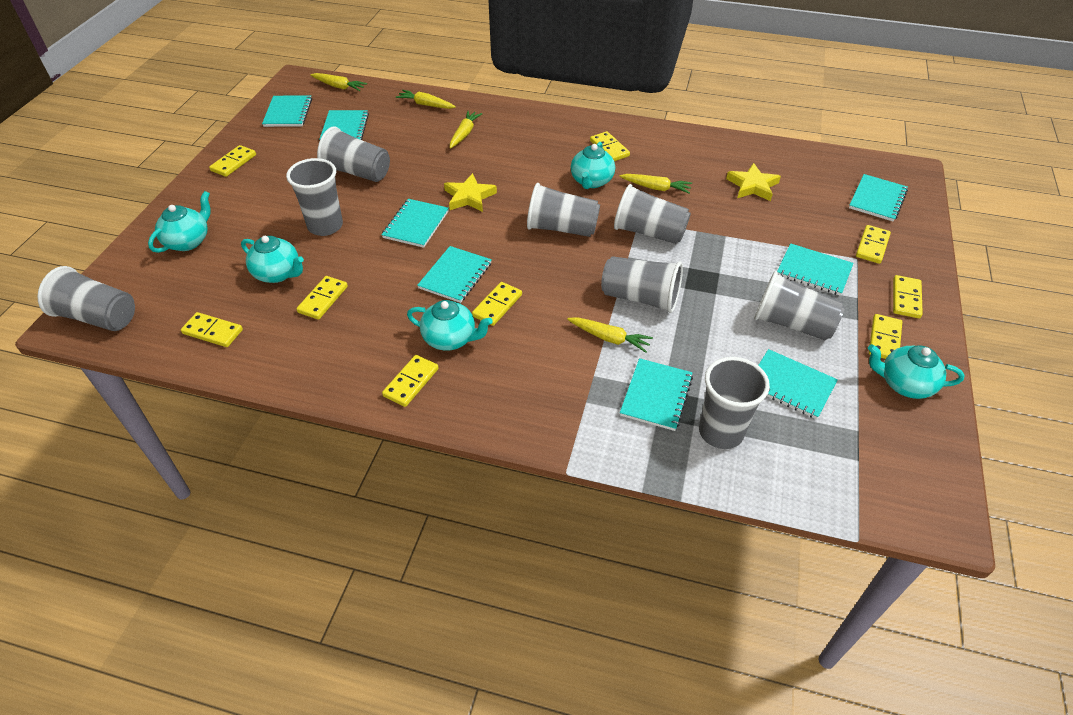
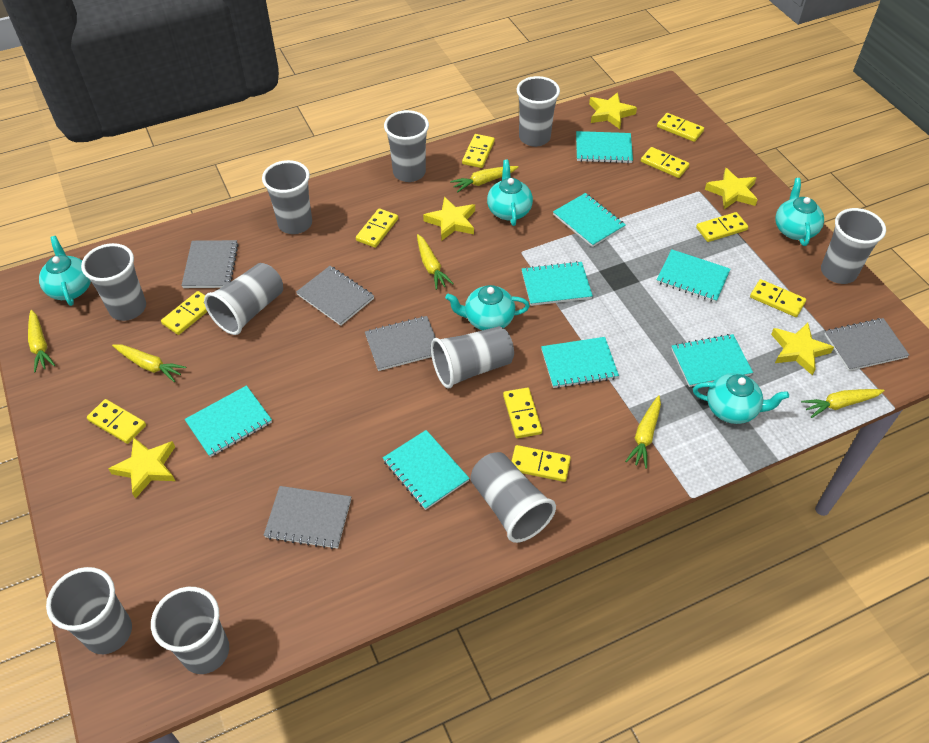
grey cup: 8 -> 10
grey notebook: 0 -> 5
yellow carrot: 5 -> 6
yellow domino: 9 -> 10
yellow star: 2 -> 5

